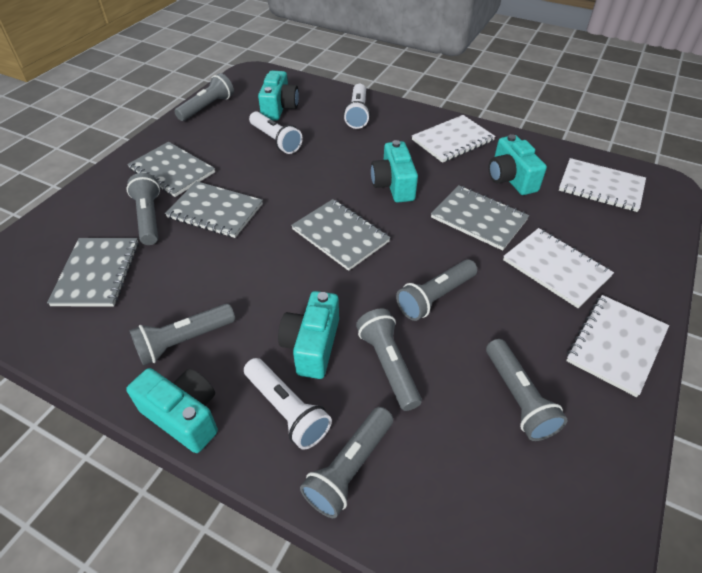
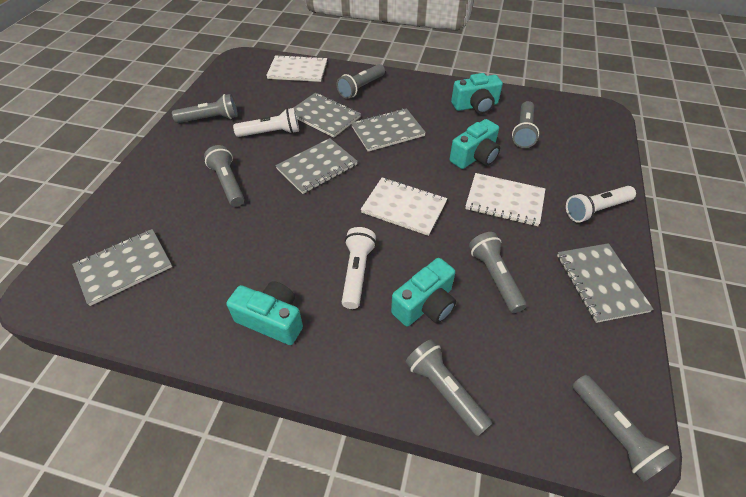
turquoise camera: 5 -> 4
white notebook: 4 -> 3

